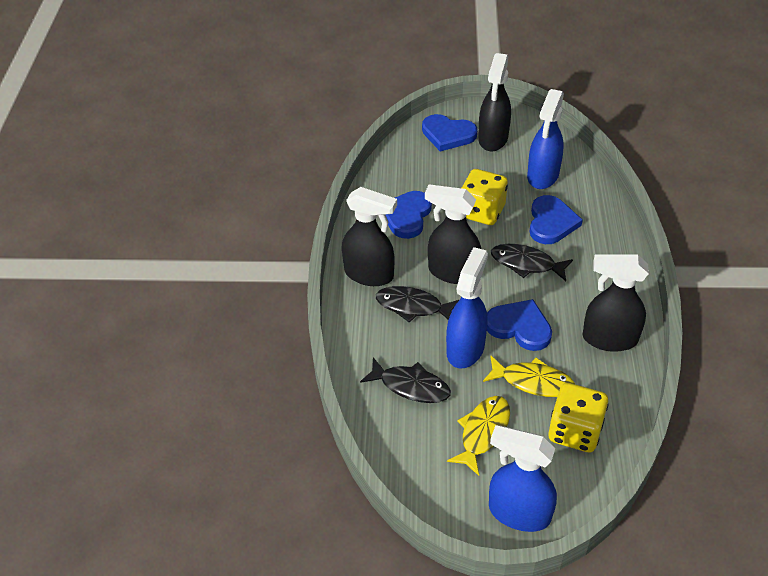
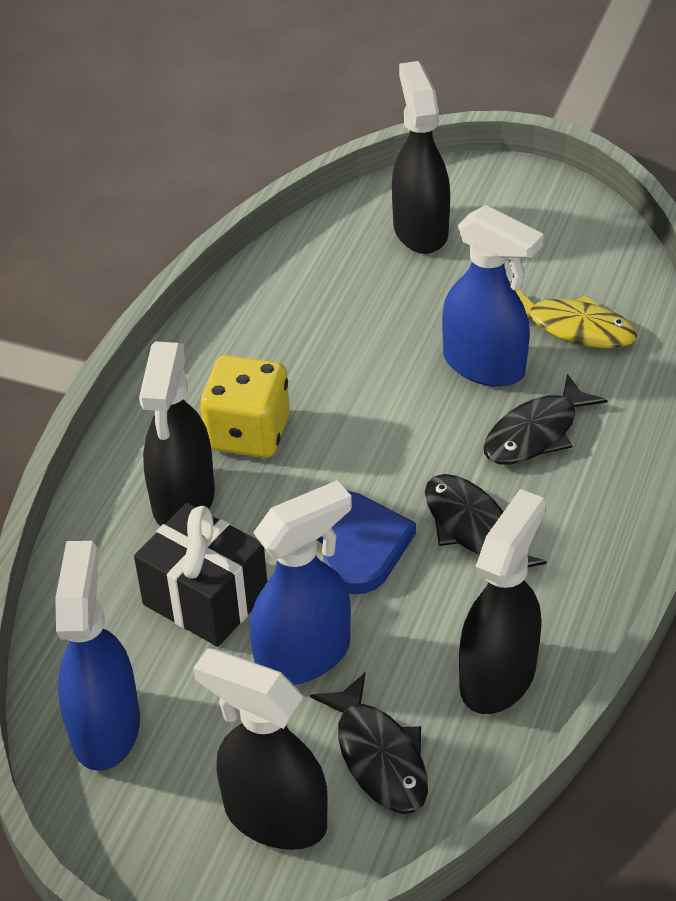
black gift: 0 -> 1
blue heart: 4 -> 1
yellow dice: 2 -> 1
yellow fish: 2 -> 1

